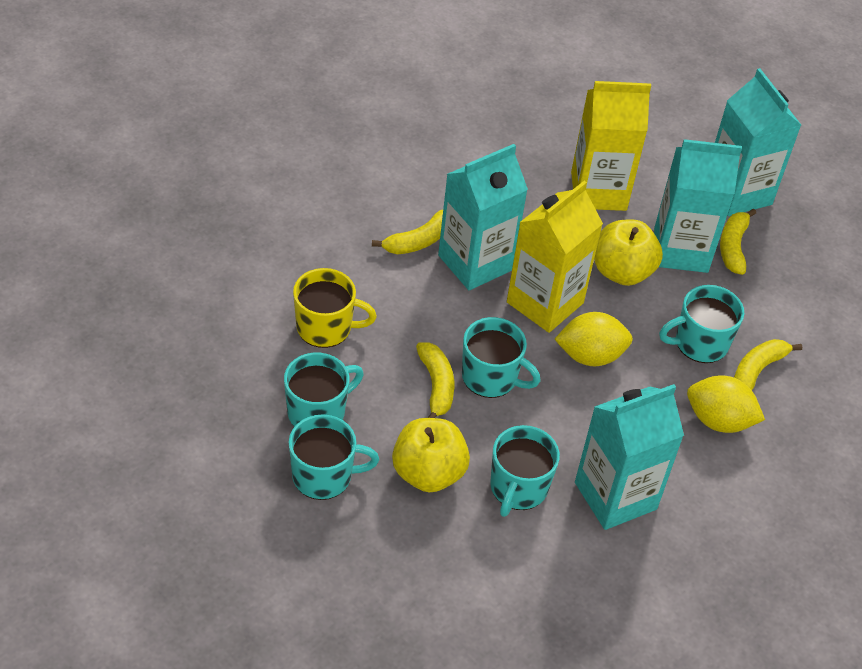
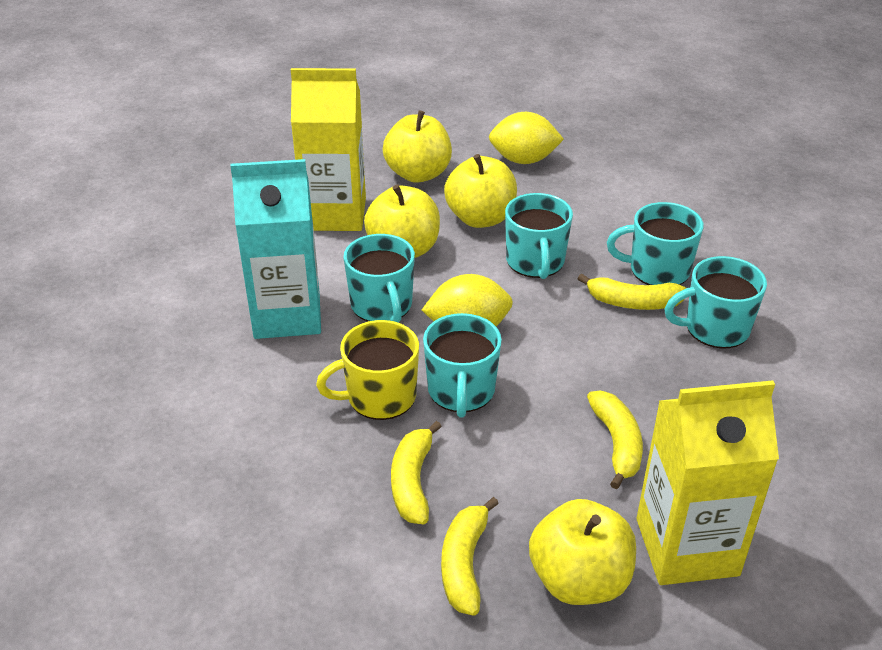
turquoise carton: 4 -> 1
yellow apple: 2 -> 4

